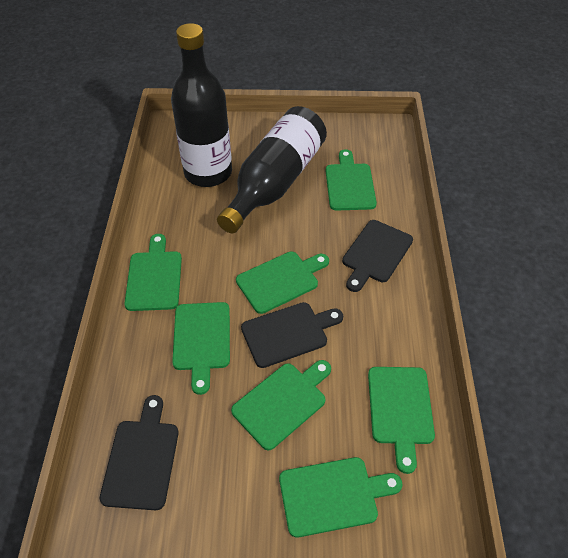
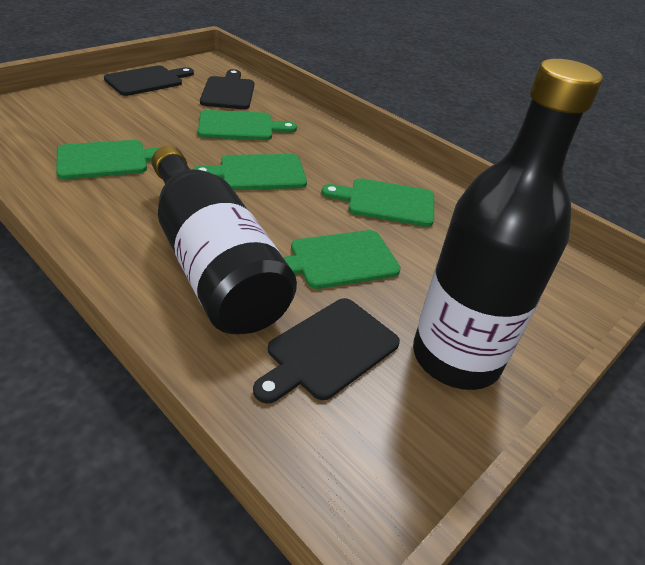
green cutting board: 7 -> 5

